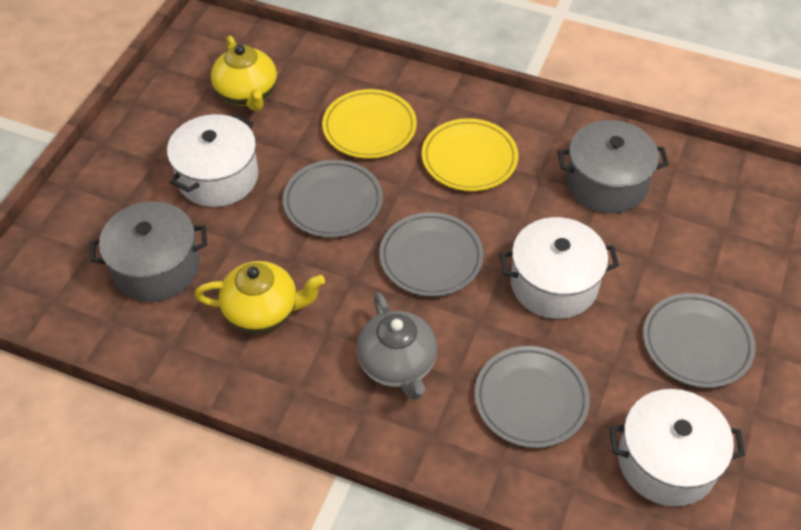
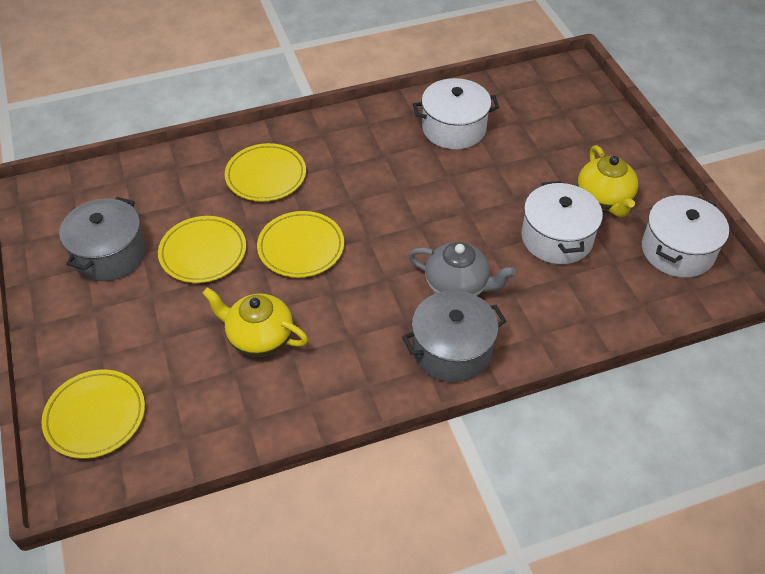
grey plate: 4 -> 0
yellow plate: 2 -> 4

